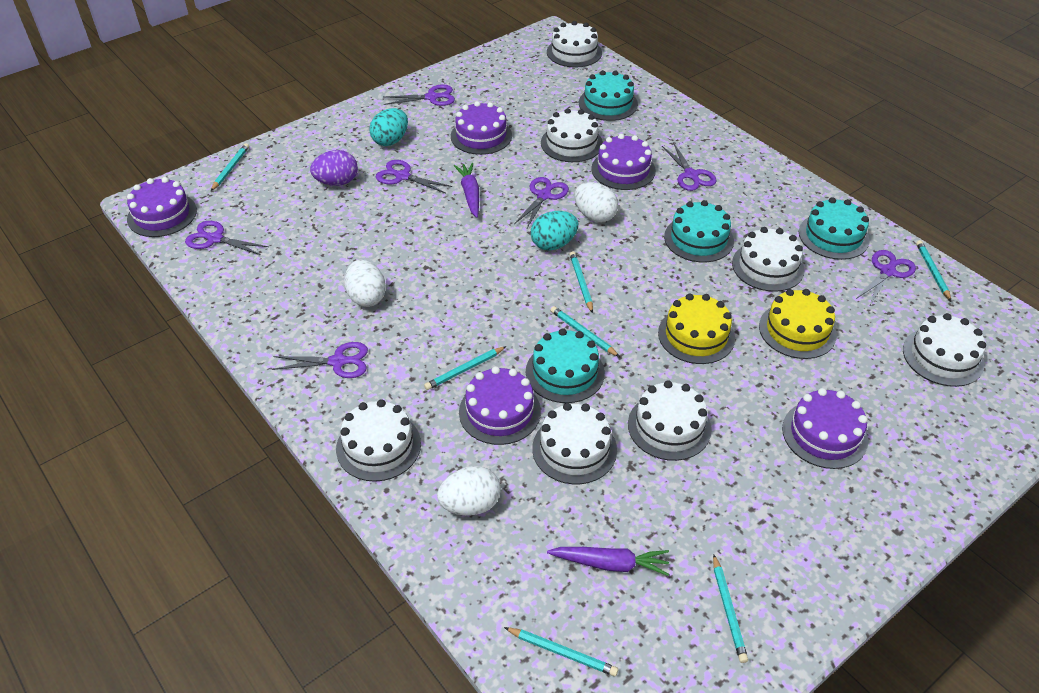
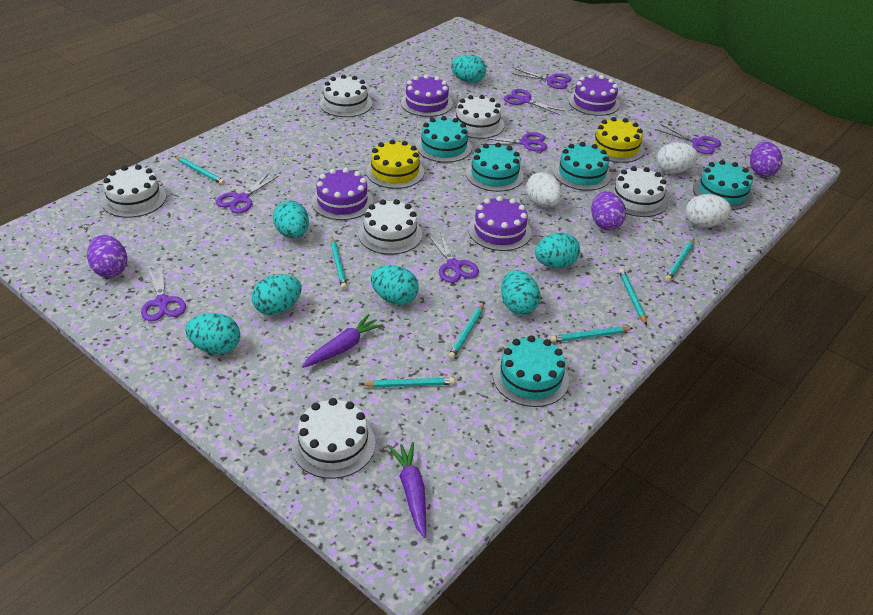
purple cake: 5 -> 4
purple egg: 1 -> 3
turquoise cake: 4 -> 5
turquoise egg: 2 -> 7
white cake: 7 -> 6

